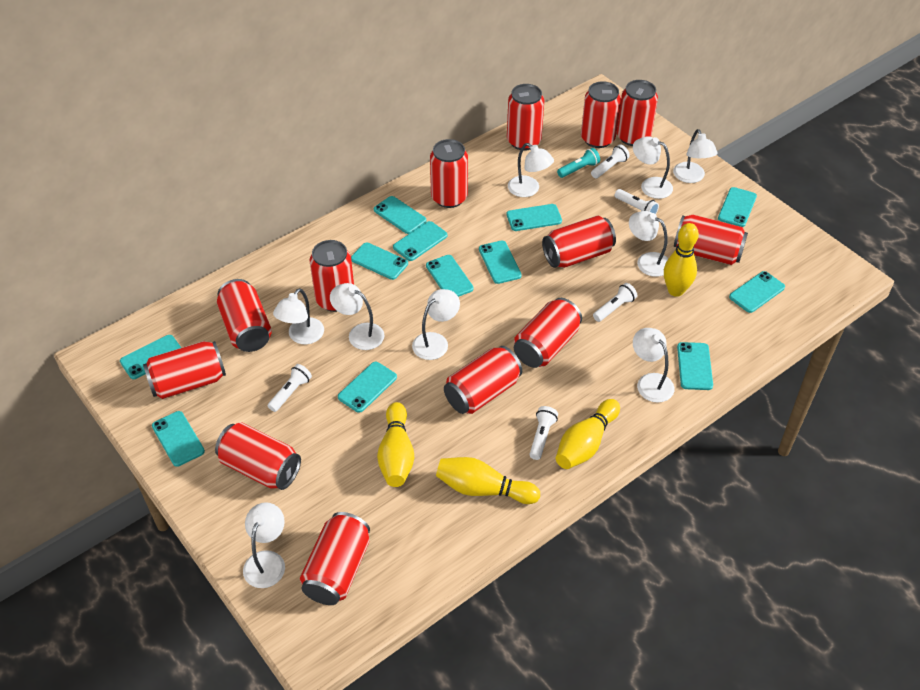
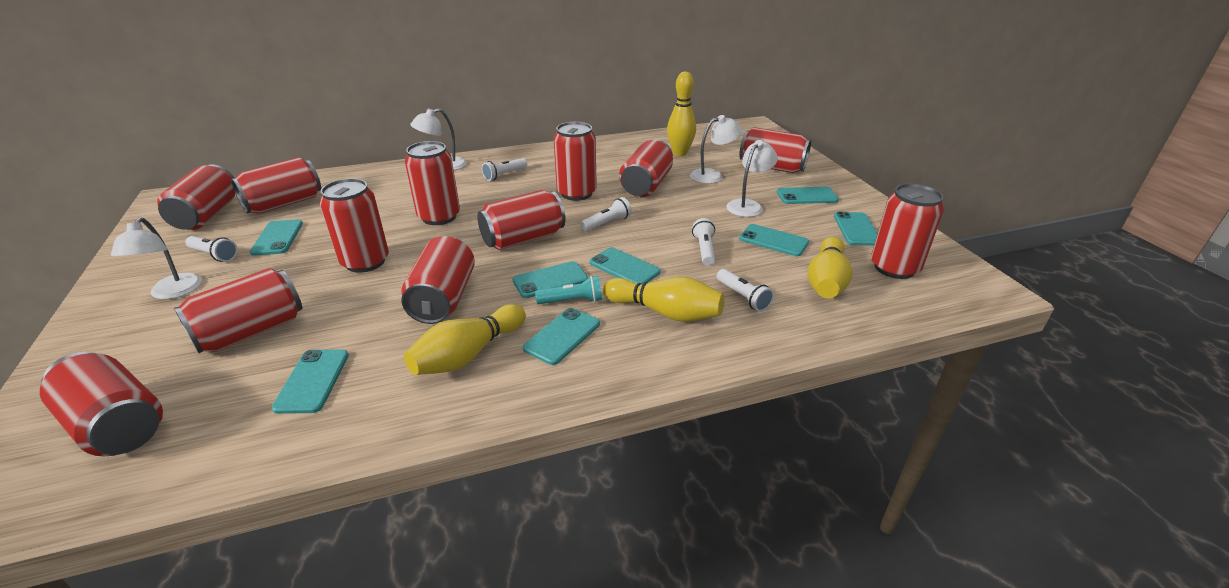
red can: 13 -> 12
turquoise phone: 12 -> 8
white lamp: 9 -> 4

